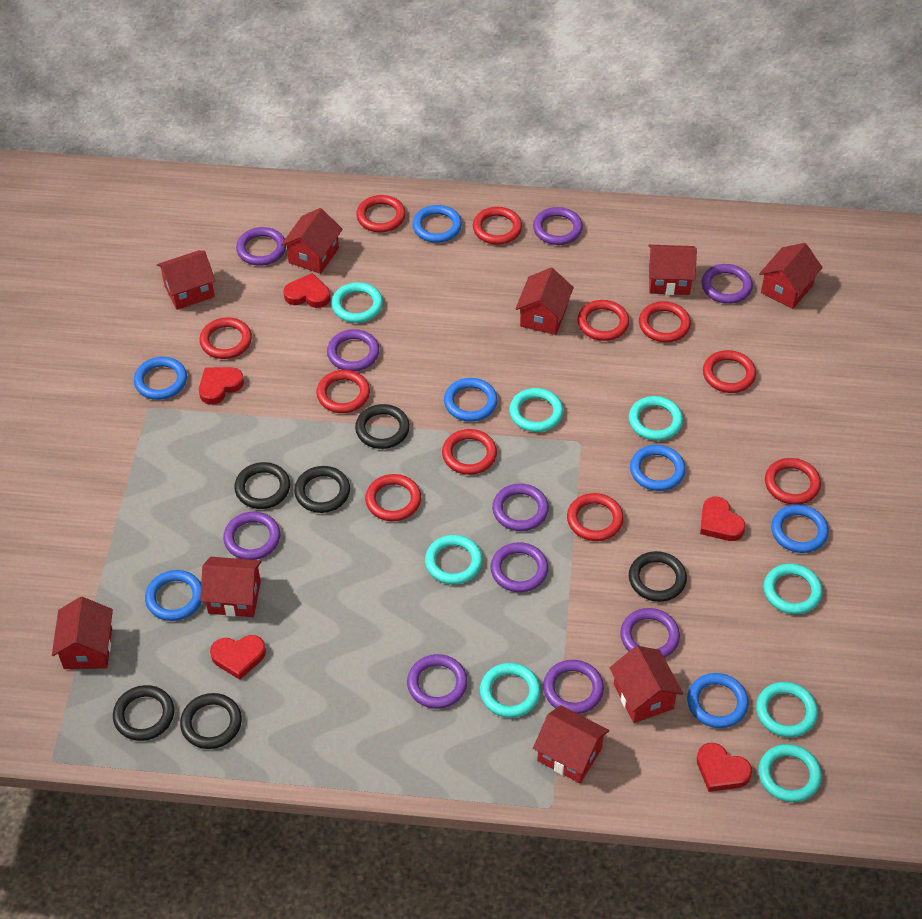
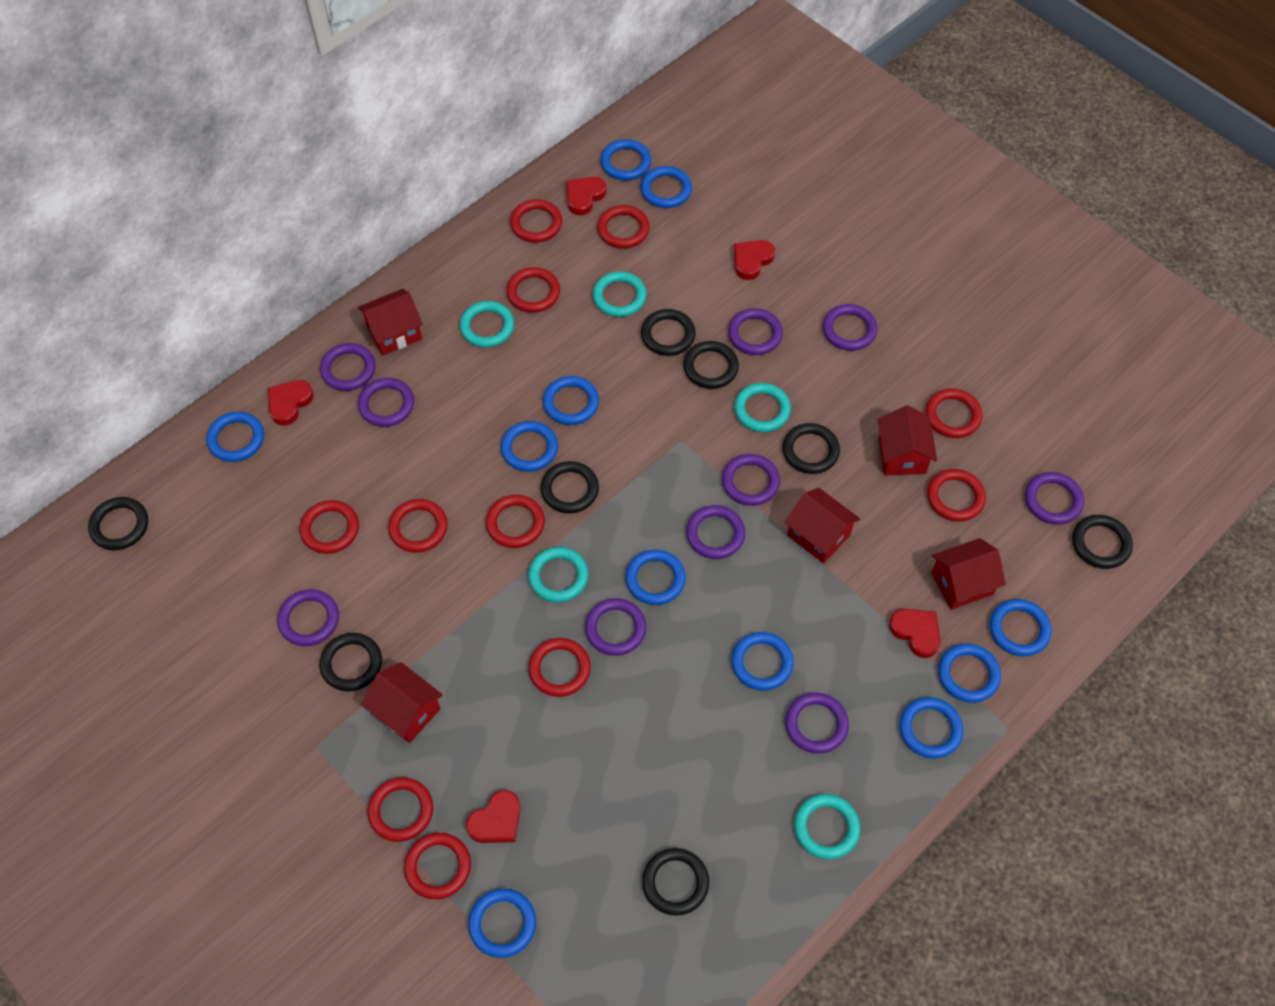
black ring: 6 -> 8
blue ring: 7 -> 11
red house: 9 -> 5
turquoise ring: 8 -> 5

